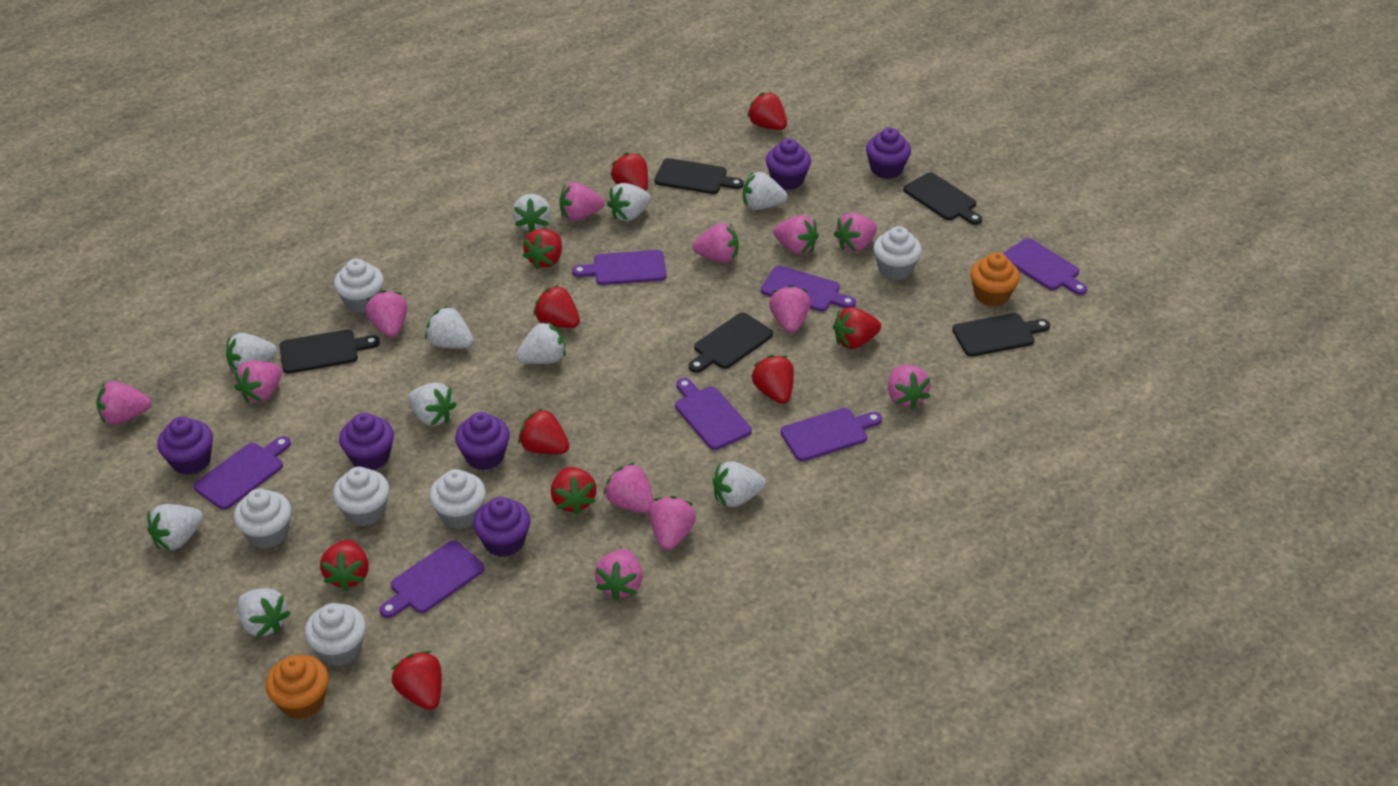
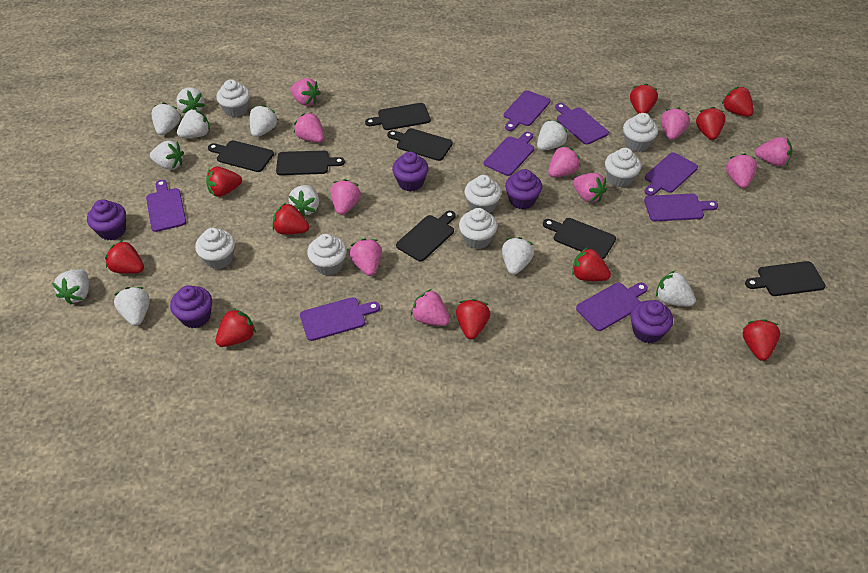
black cutting board: 5 -> 7
orange cupcake: 2 -> 0
pink strawberry: 12 -> 10
purple cupcake: 6 -> 5
purple cutting board: 7 -> 8
white cupcake: 6 -> 7
white strawberry: 10 -> 11

